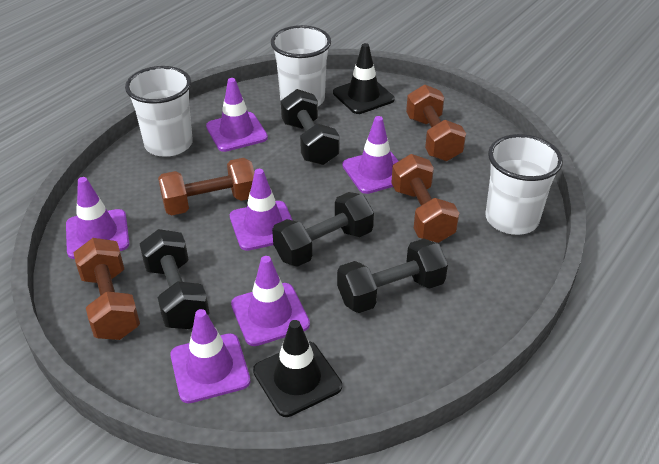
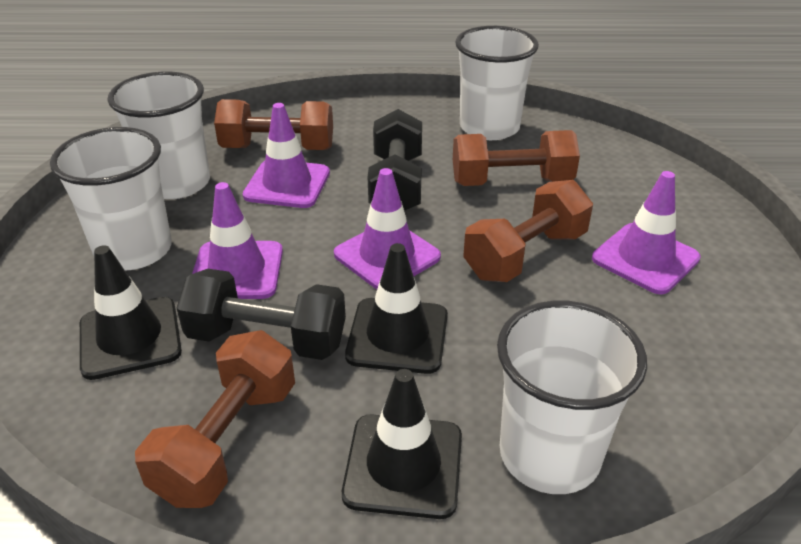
black dumbbell: 4 -> 2
black traffic cone: 2 -> 3
purple traffic cone: 6 -> 4
white cup: 3 -> 4

